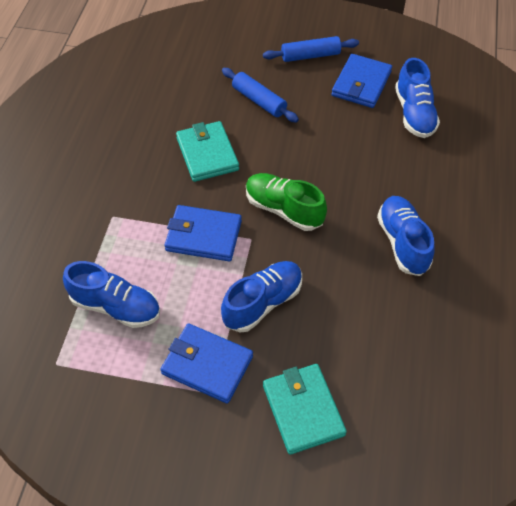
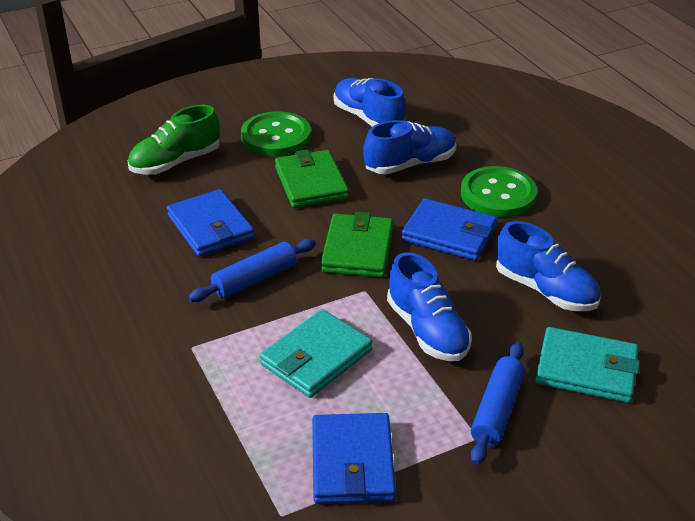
green button: 0 -> 2
green wallet: 0 -> 2

